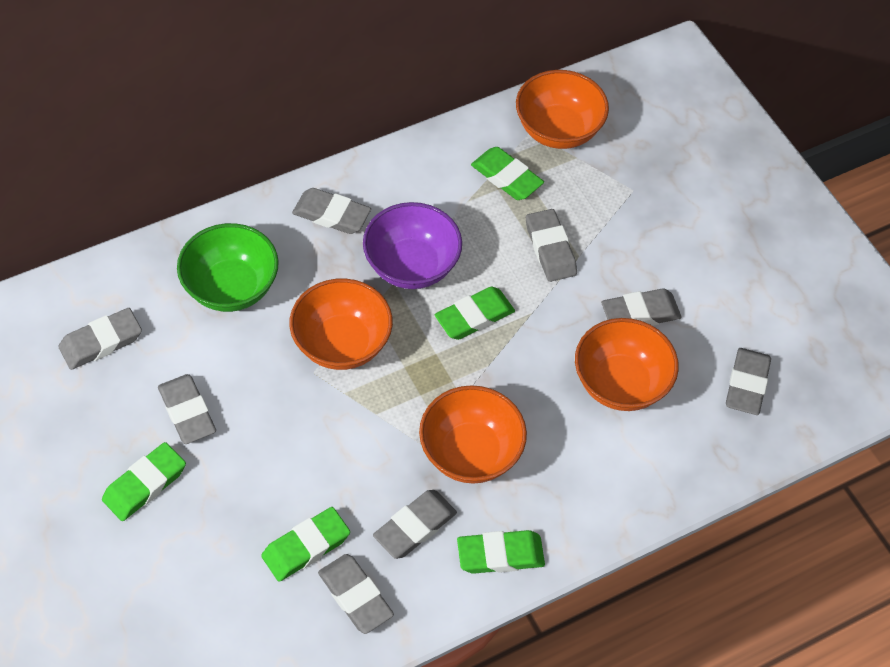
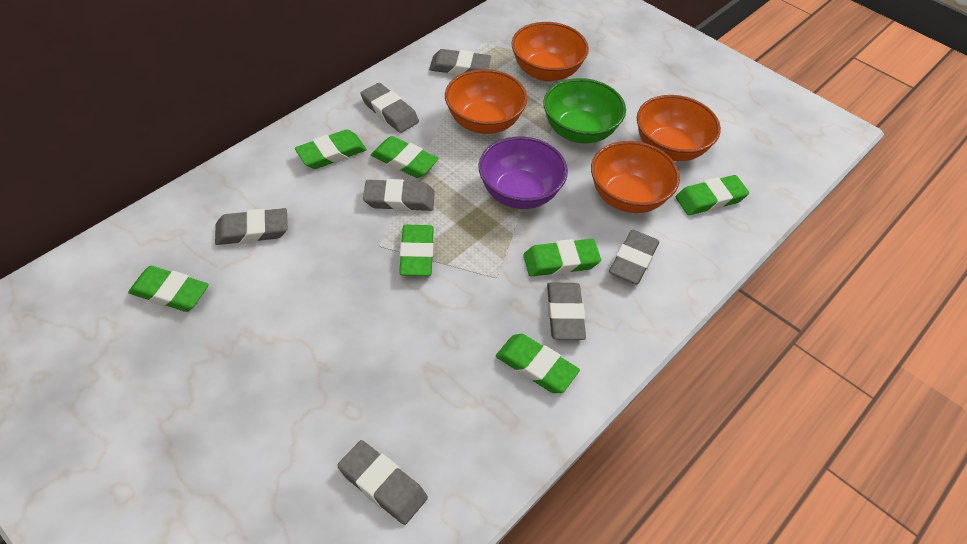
green eraser: 5 -> 7
grey eraser: 8 -> 7

